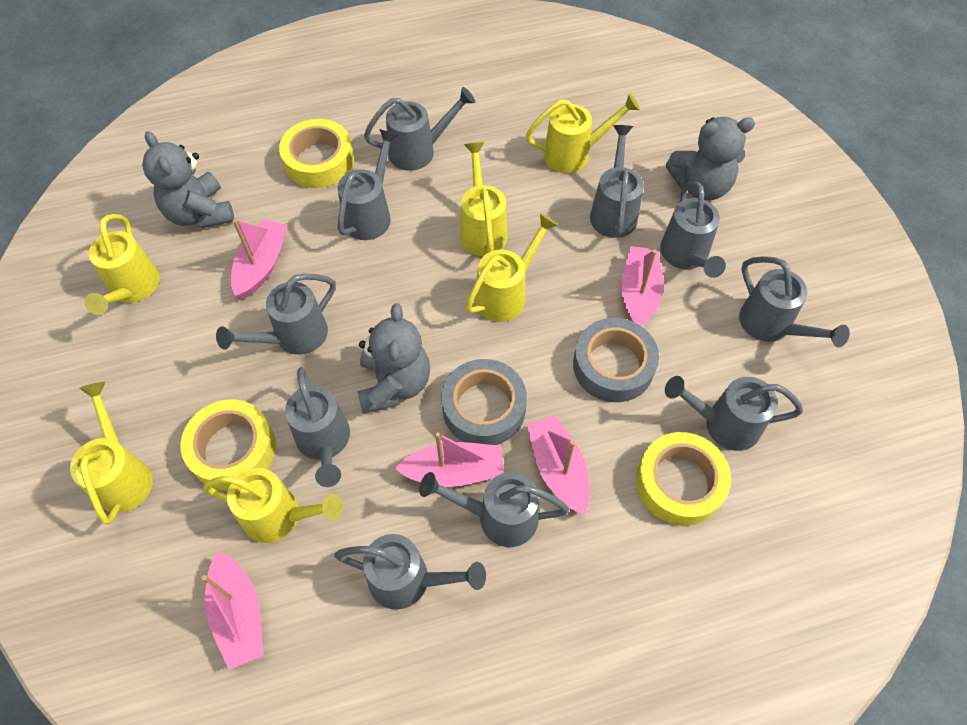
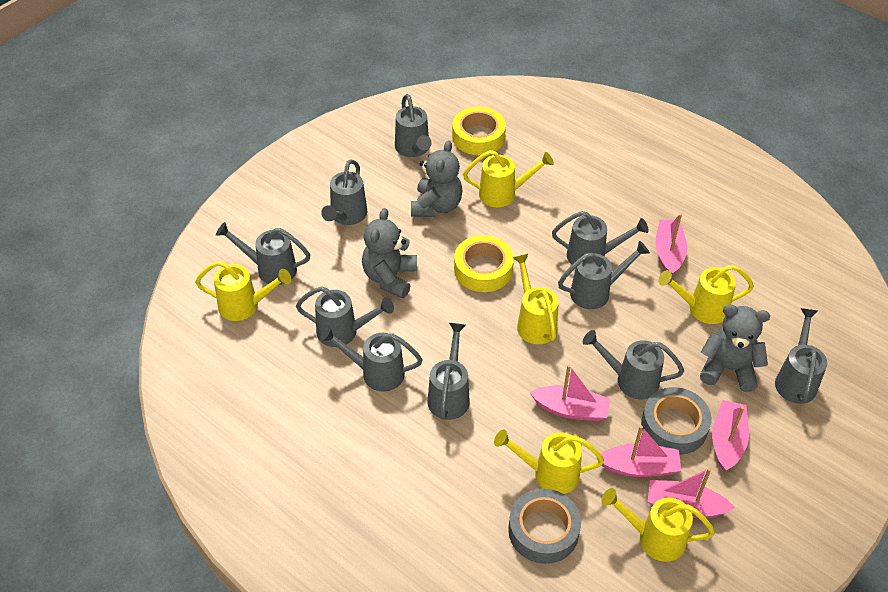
yellow tape: 3 -> 2

